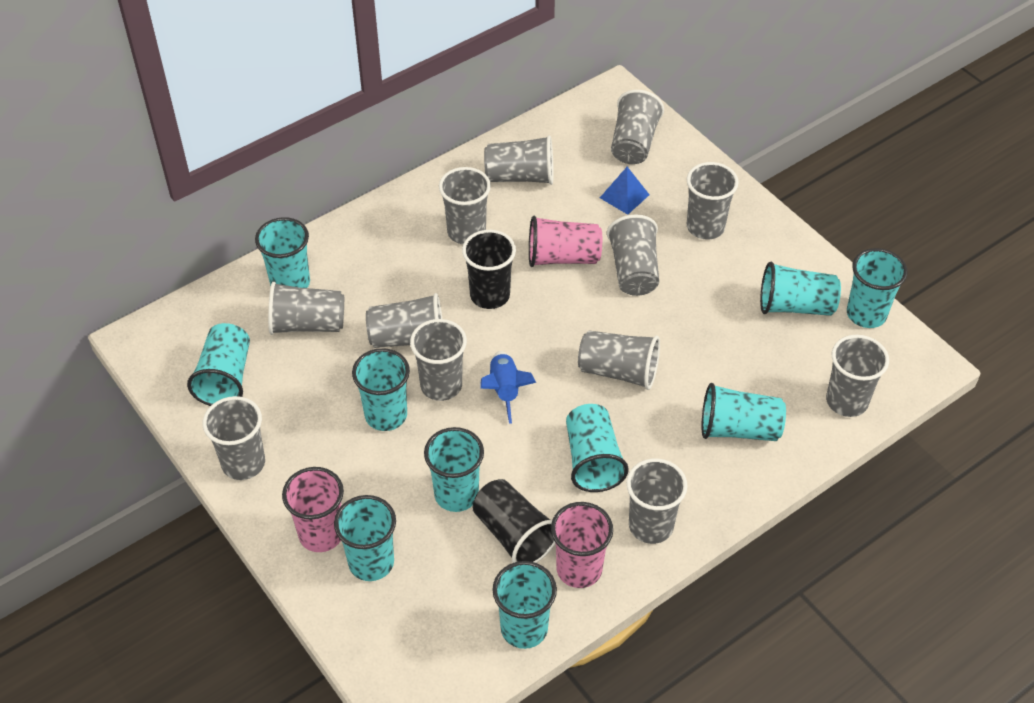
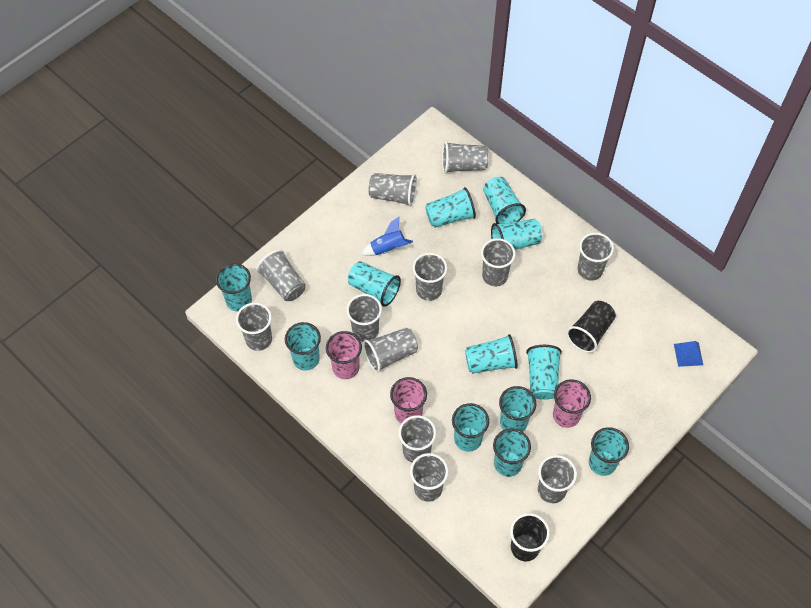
turquoise cup: 10 -> 12

